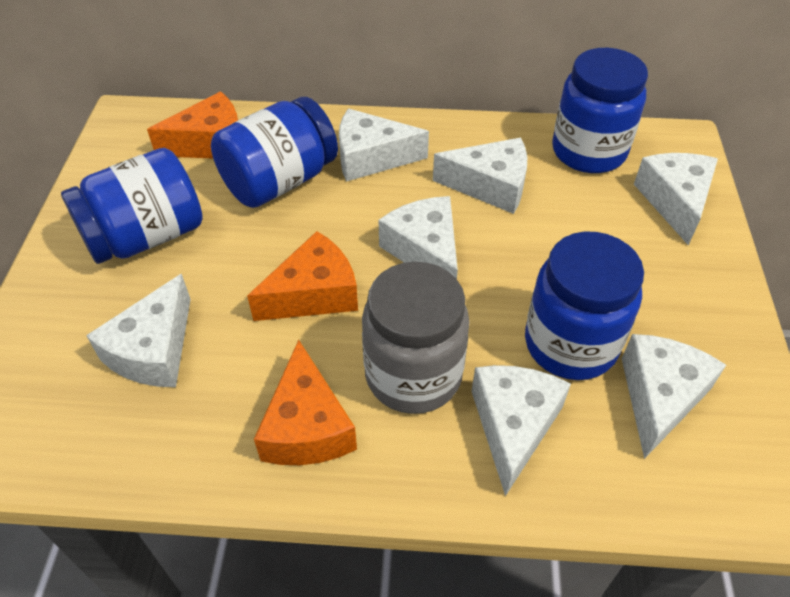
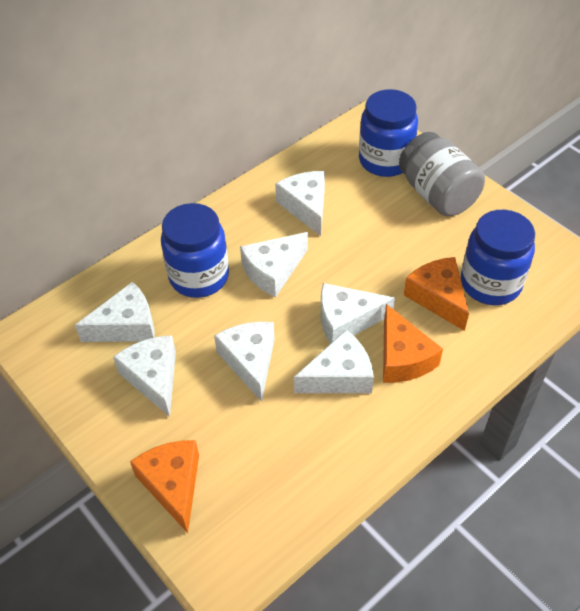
blue jar: 4 -> 3

